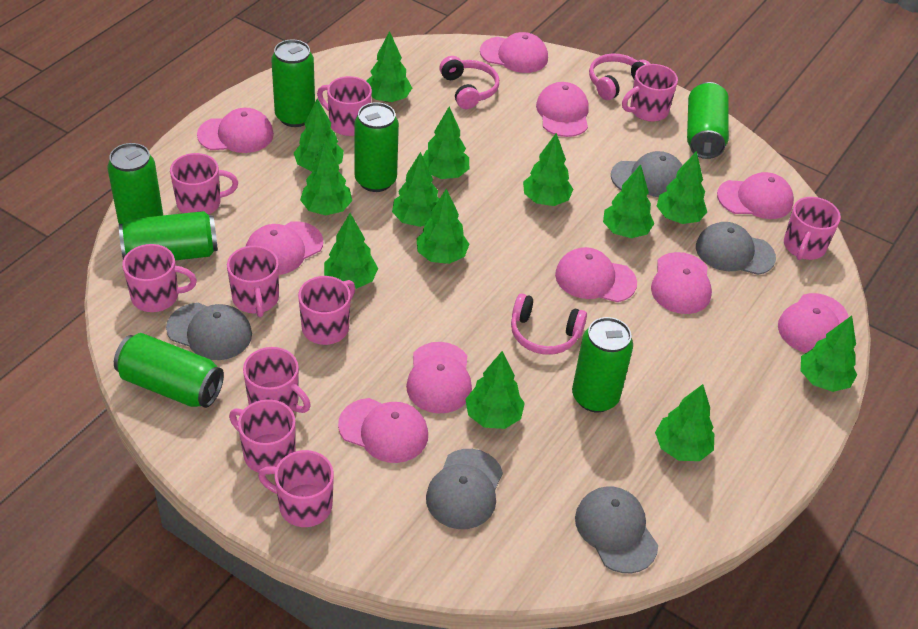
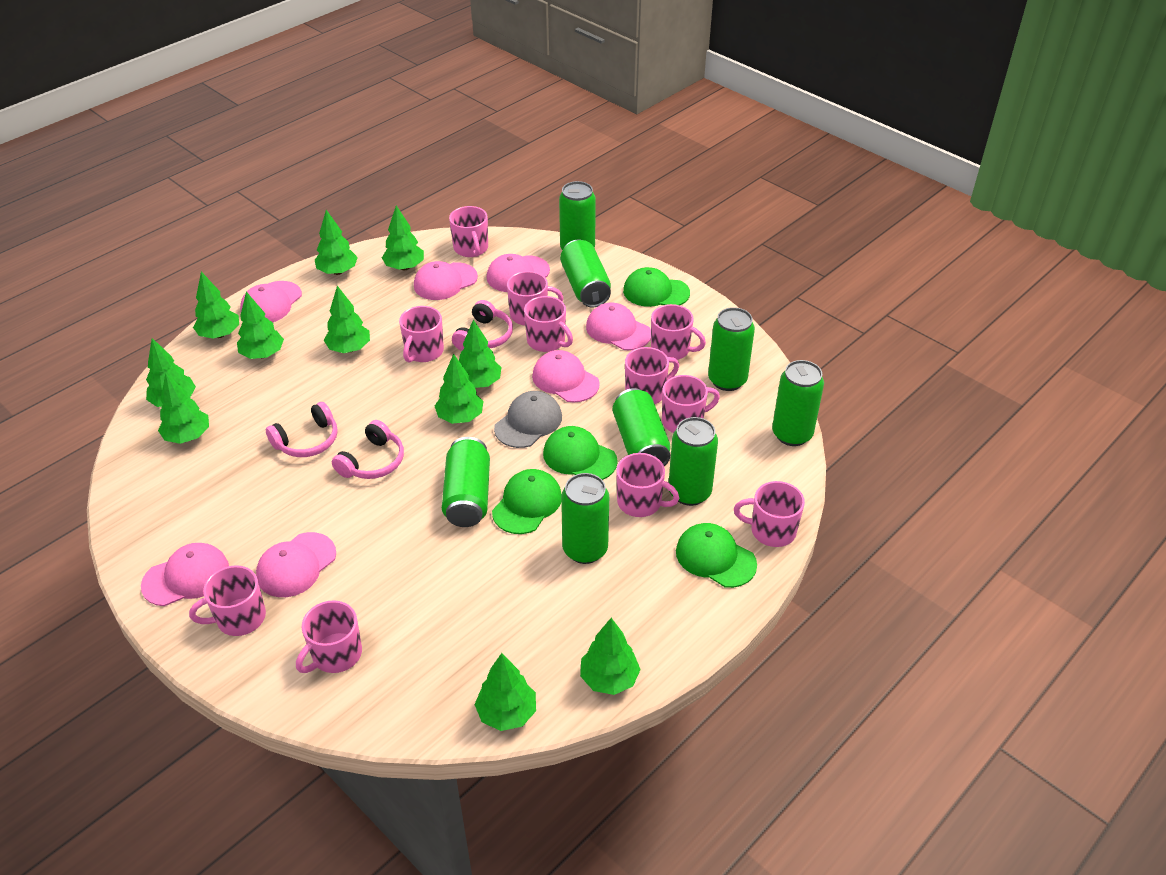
green can: 7 -> 8
green cap: 0 -> 4
green tree: 13 -> 11
grey cap: 5 -> 1
pink cap: 10 -> 7
pink mug: 10 -> 11

